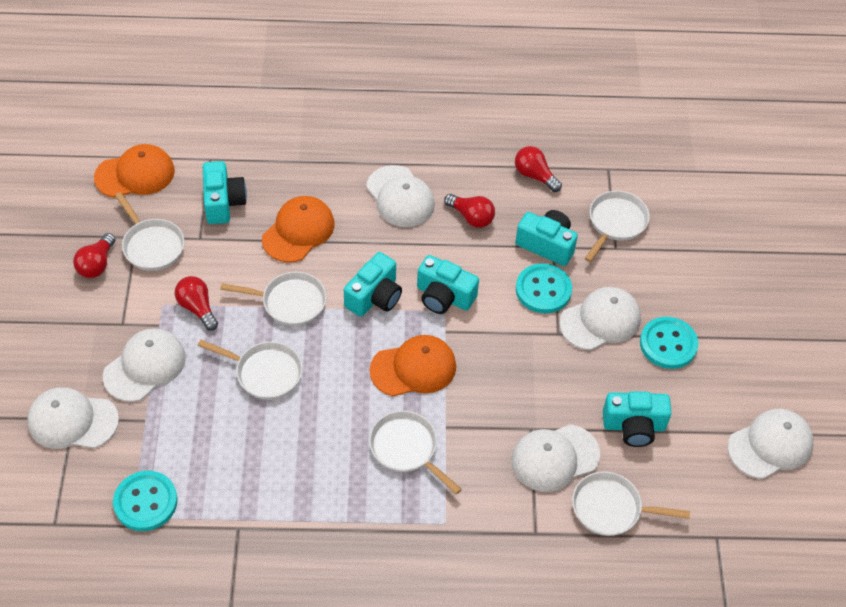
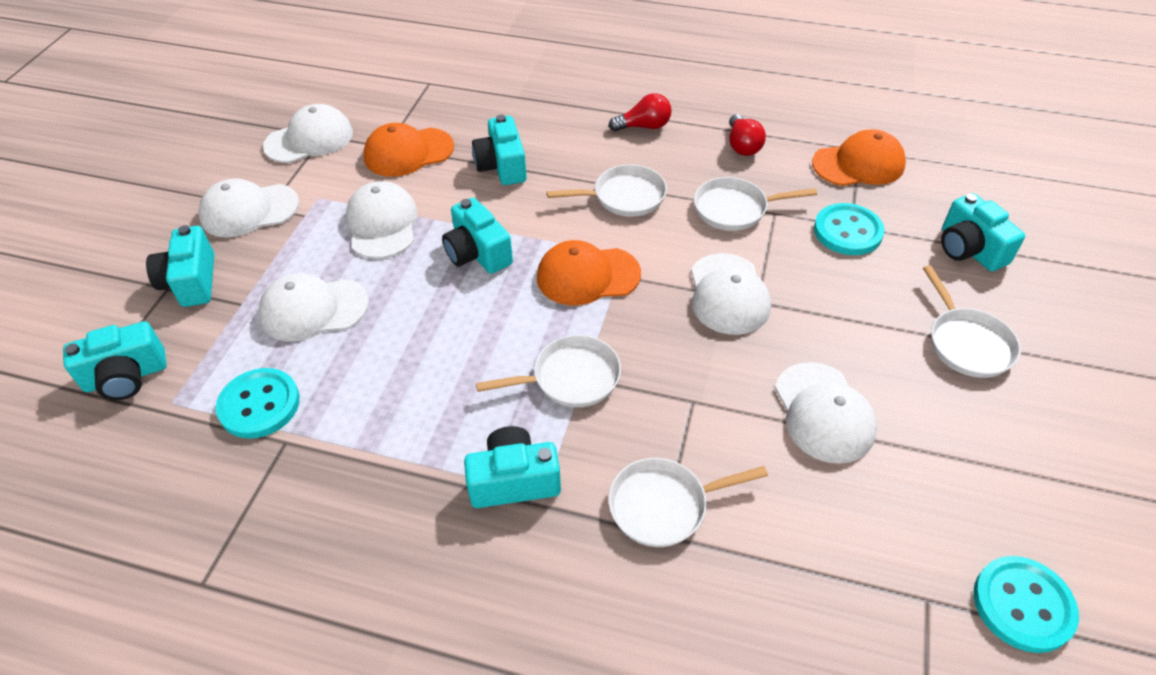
red light bulb: 4 -> 2
turquoise camera: 5 -> 6
white pan: 6 -> 5

